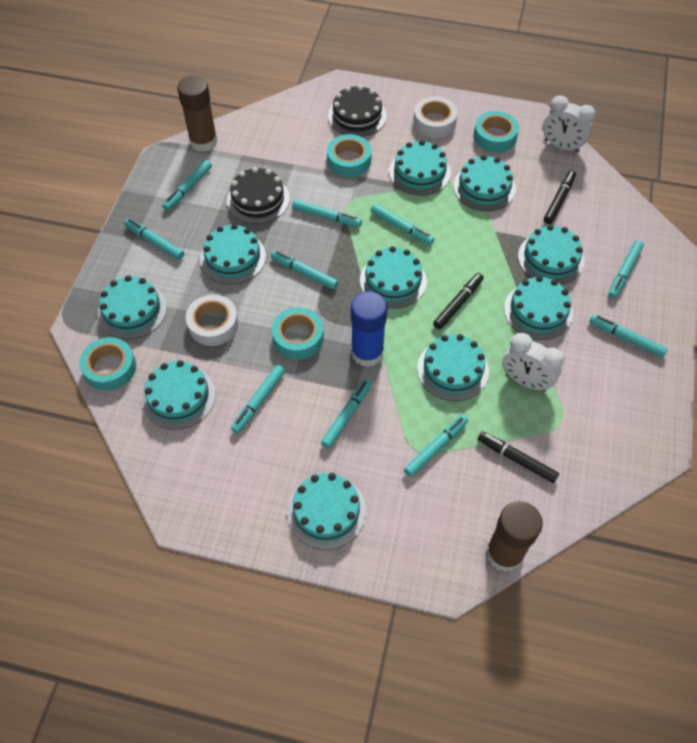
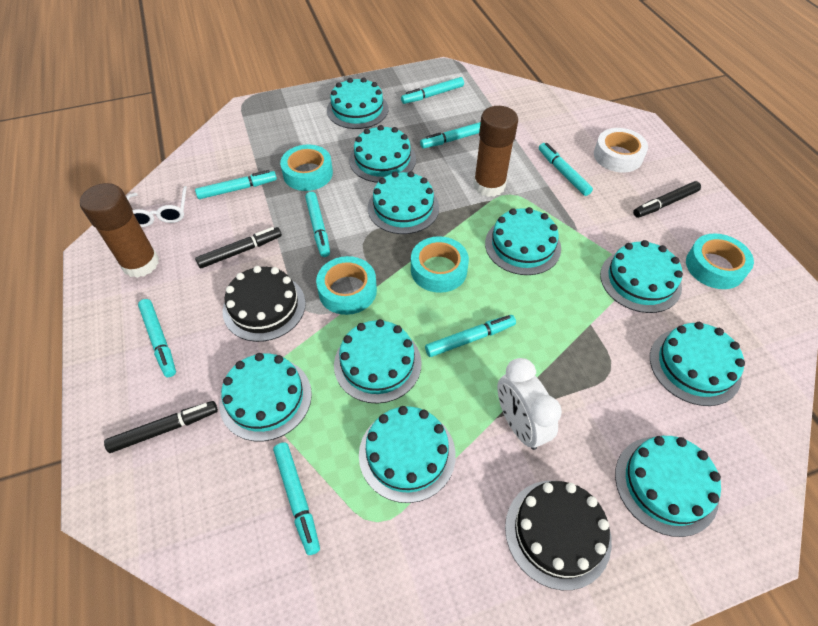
blue glue stick: 1 -> 0
turquoise marker: 10 -> 8
white clock: 2 -> 1
white glasses: 0 -> 1
white tape: 2 -> 1

